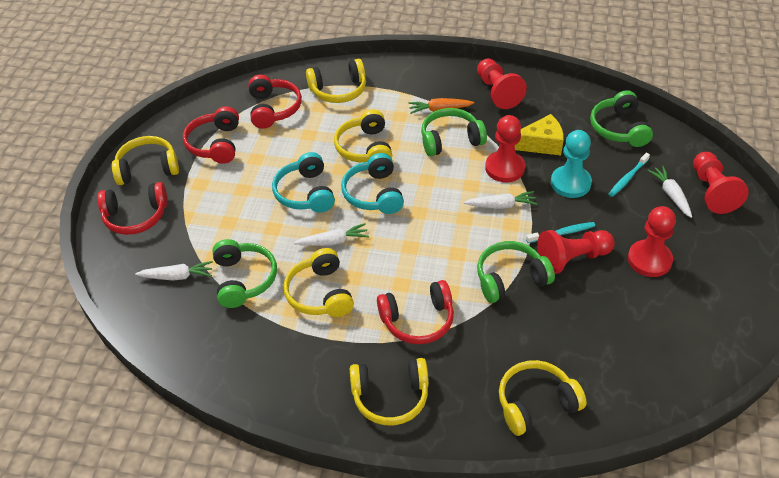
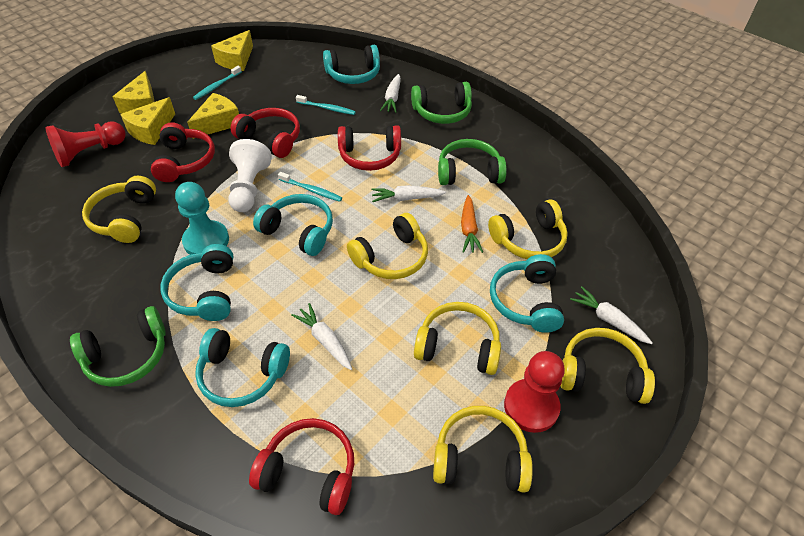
green headphones: 4 -> 3
red pawn: 5 -> 2
turquoise headphones: 2 -> 5
turquoise toothbrush: 2 -> 3
white pawn: 0 -> 1
yellow cheese: 1 -> 4

